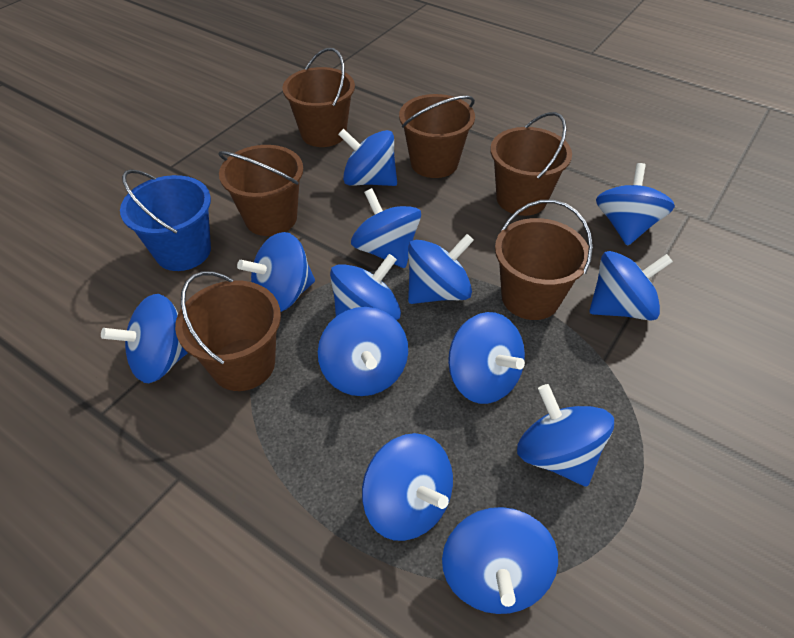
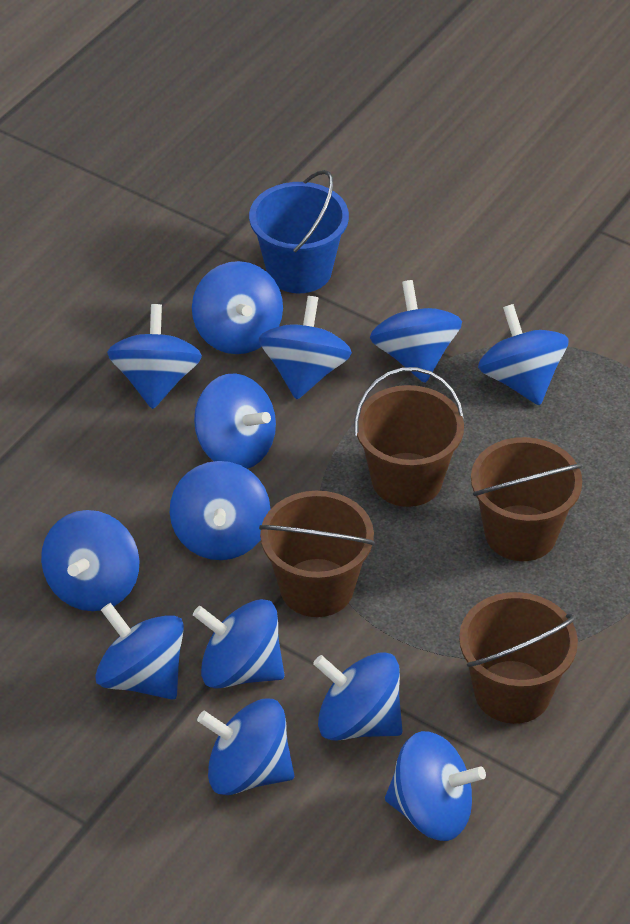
brown bucket: 6 -> 4

